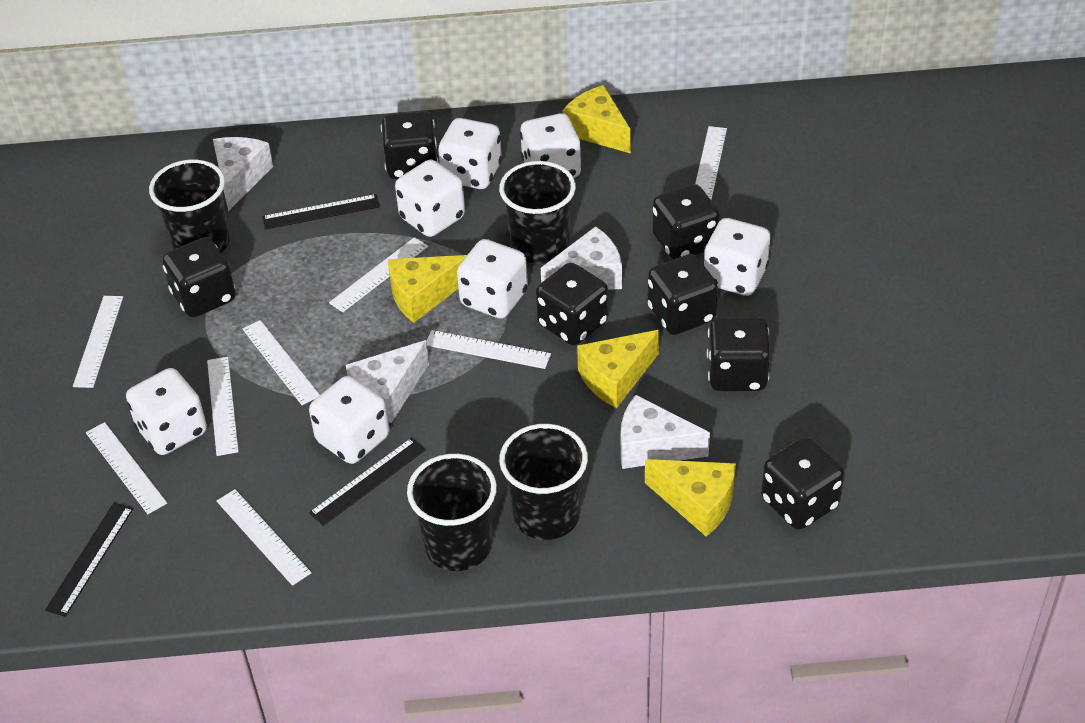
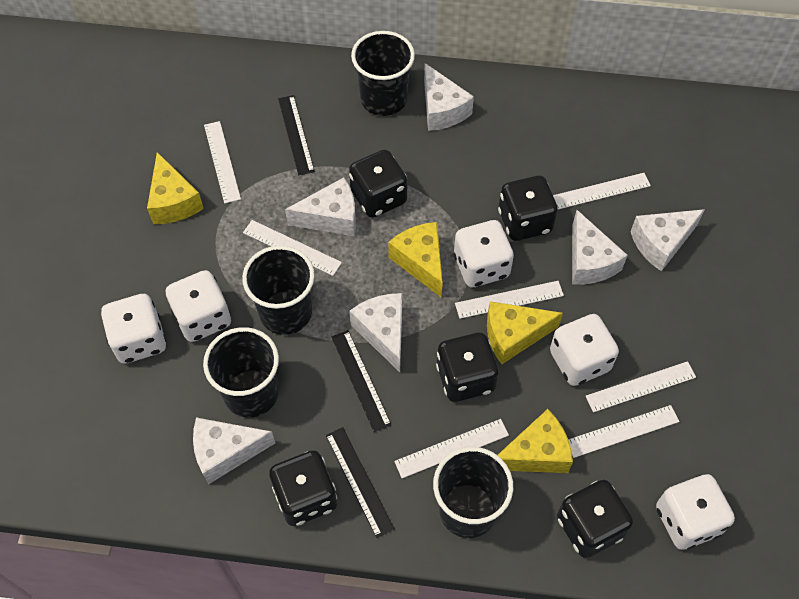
black dice: 7 -> 5
white cheese: 4 -> 6
white dice: 7 -> 5
white ruler: 8 -> 7

